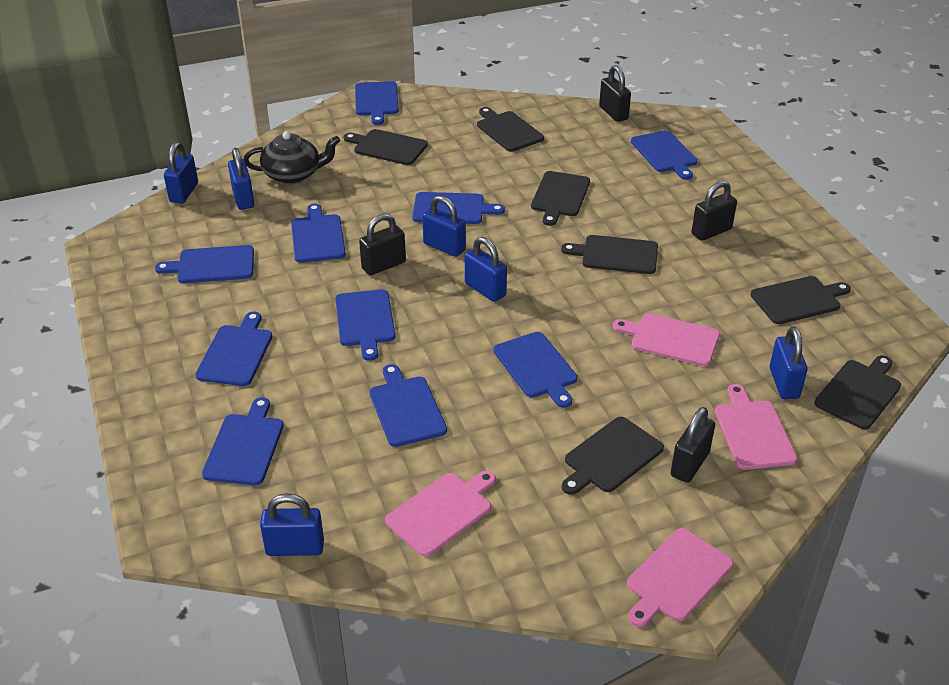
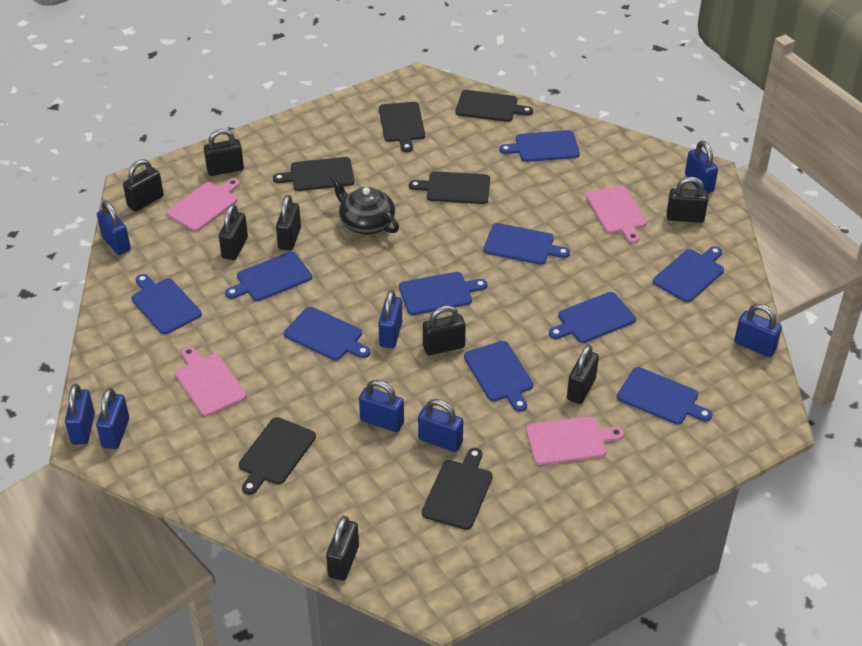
black cutting board: 7 -> 6
black padlock: 4 -> 8
blue padlock: 6 -> 8

